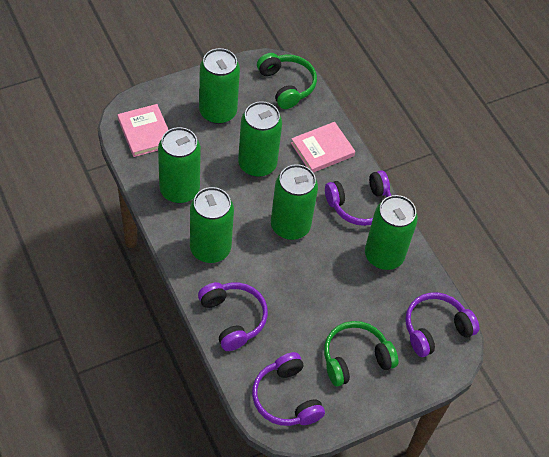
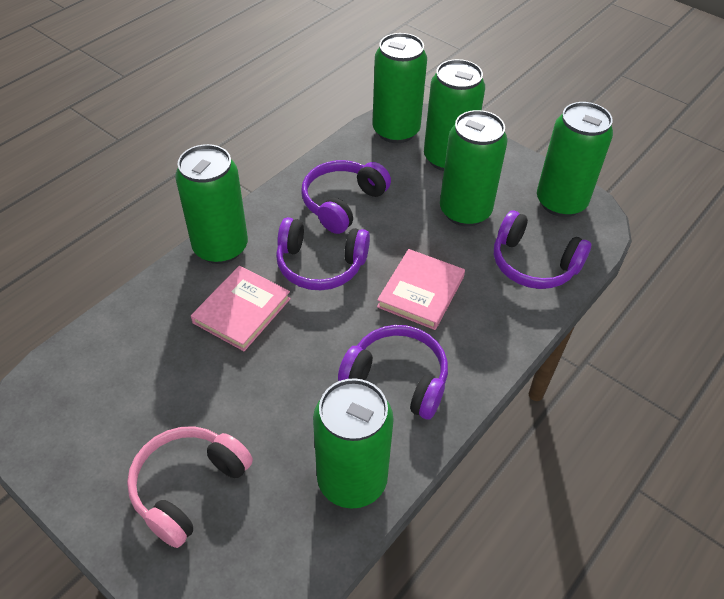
green headphones: 2 -> 0
pink headphones: 0 -> 1

